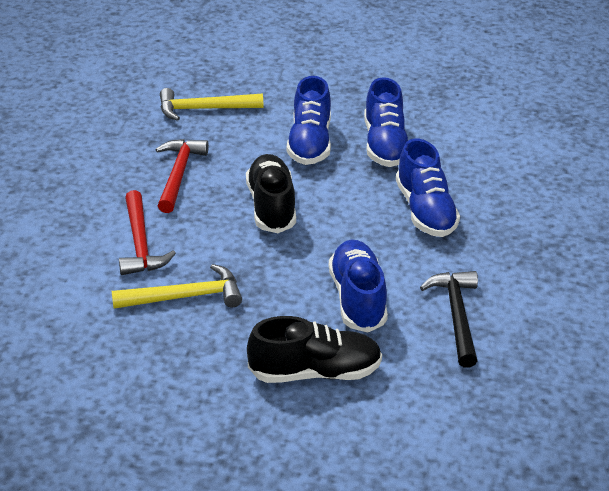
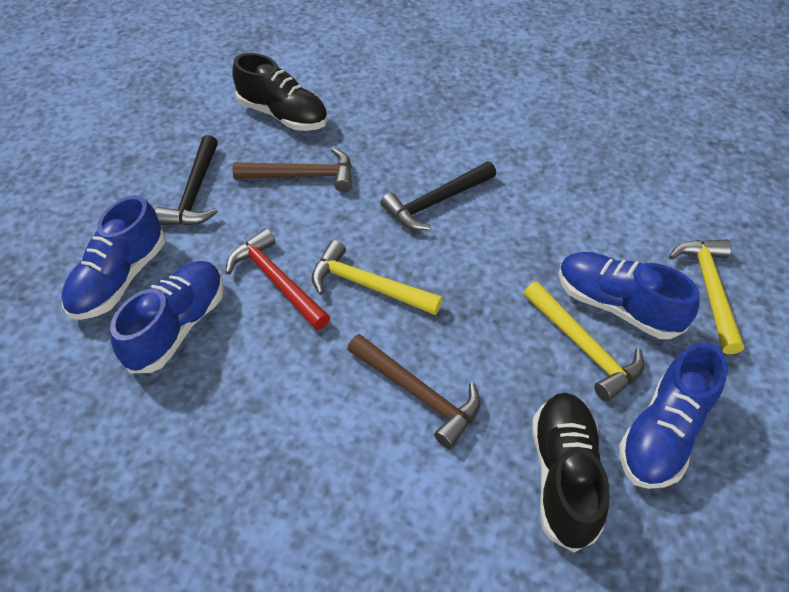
black hammer: 1 -> 2
brown hammer: 0 -> 2
red hammer: 2 -> 1
yellow hammer: 2 -> 3

